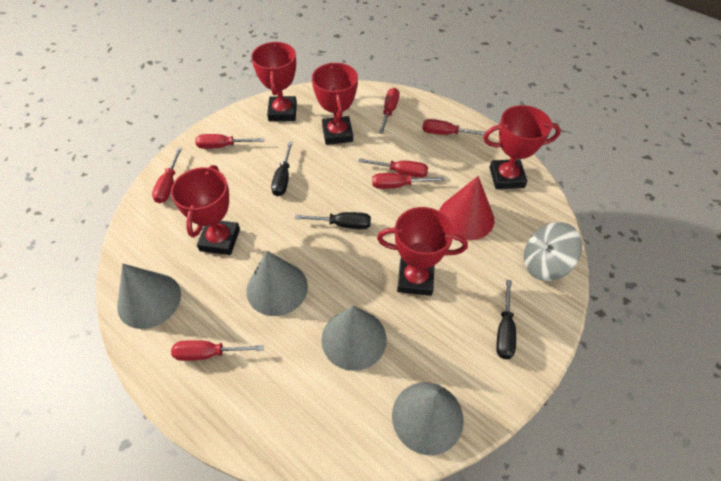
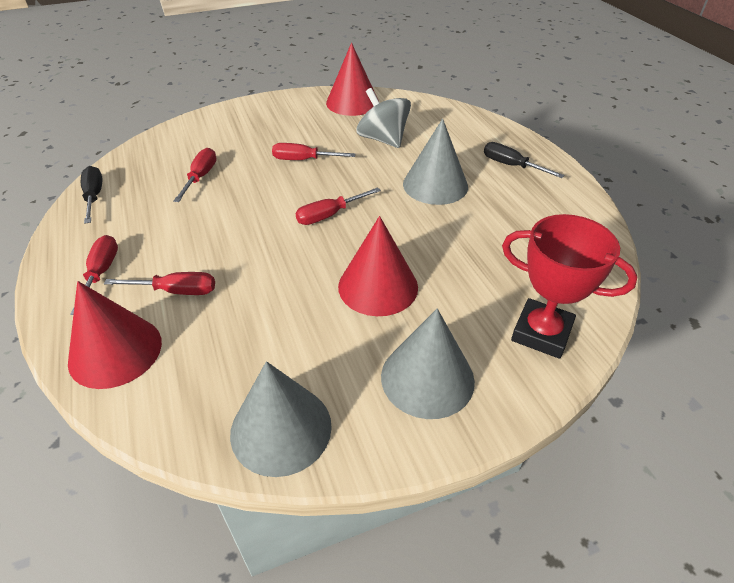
black screwdriver: 3 -> 2
grey cone: 4 -> 3
red cone: 1 -> 3
red screwdriver: 7 -> 5
red trophy: 5 -> 1

